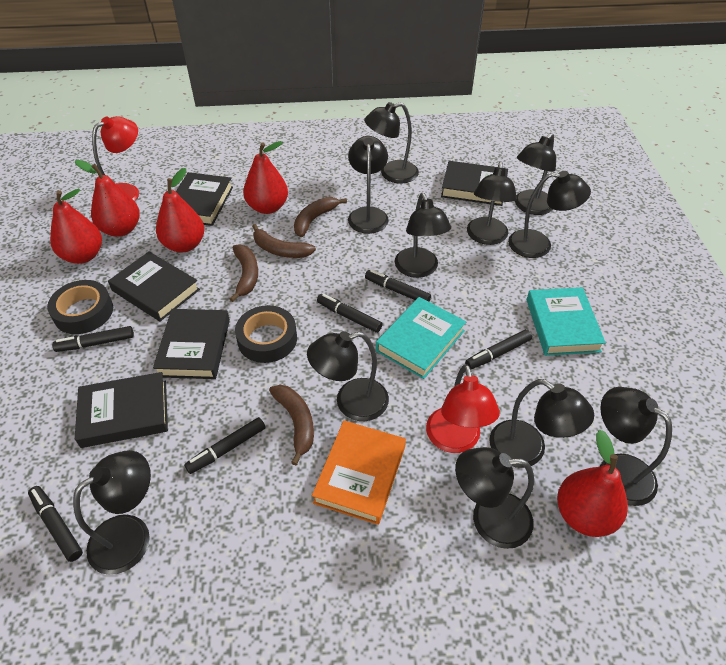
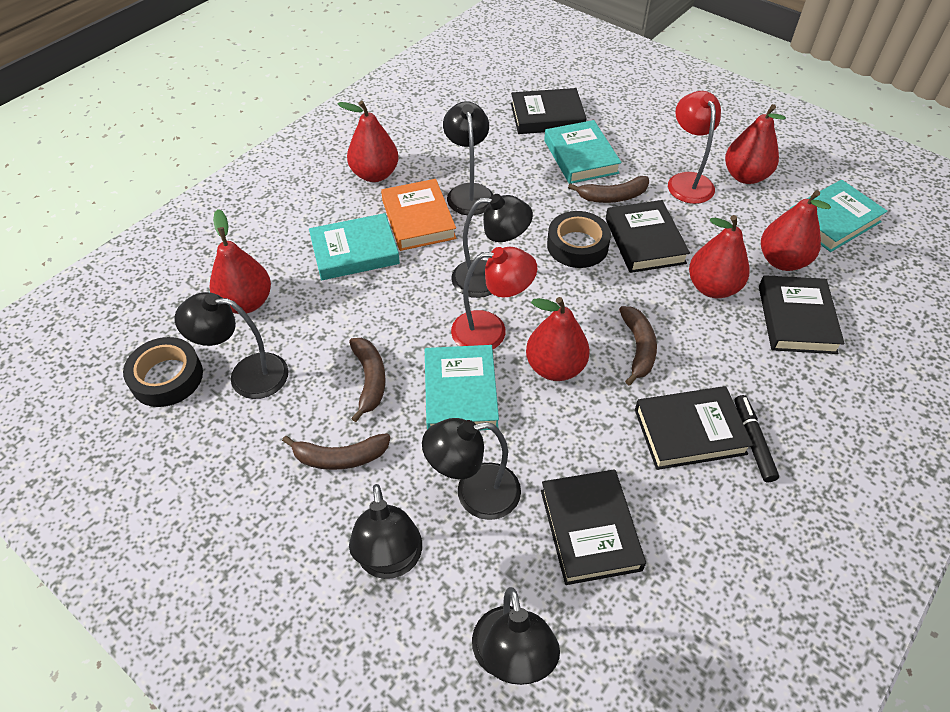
black lamp: 11 -> 6
black marker: 6 -> 1
red pear: 5 -> 6
turquoise book: 2 -> 4

